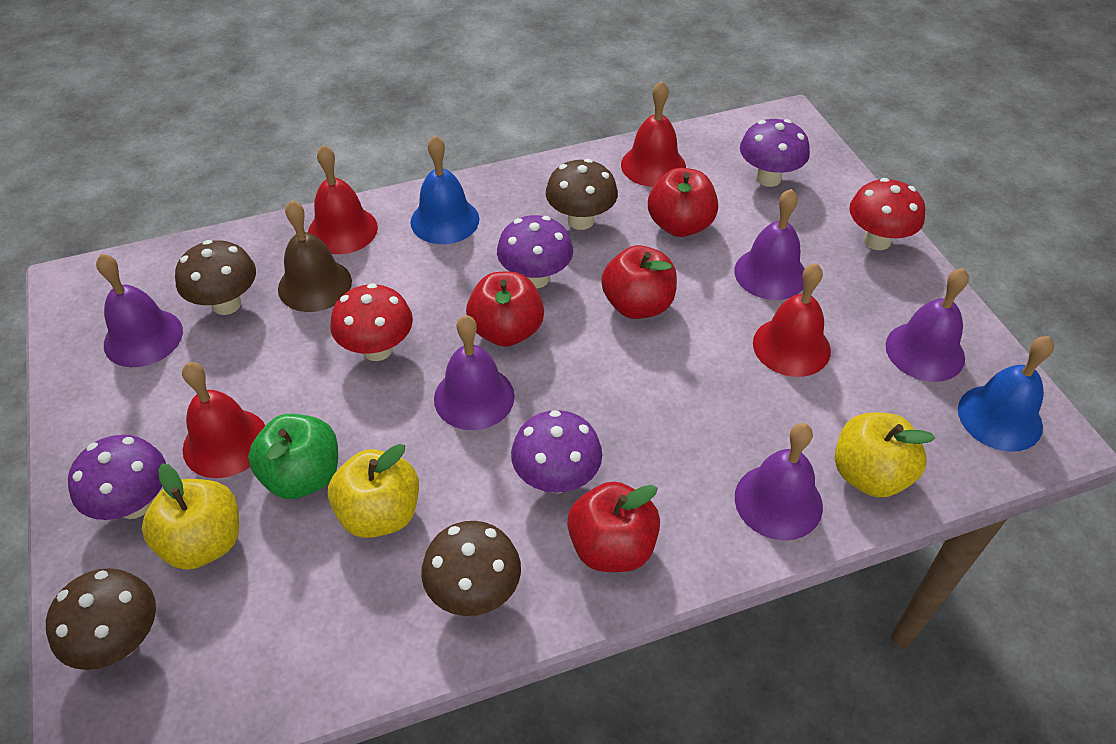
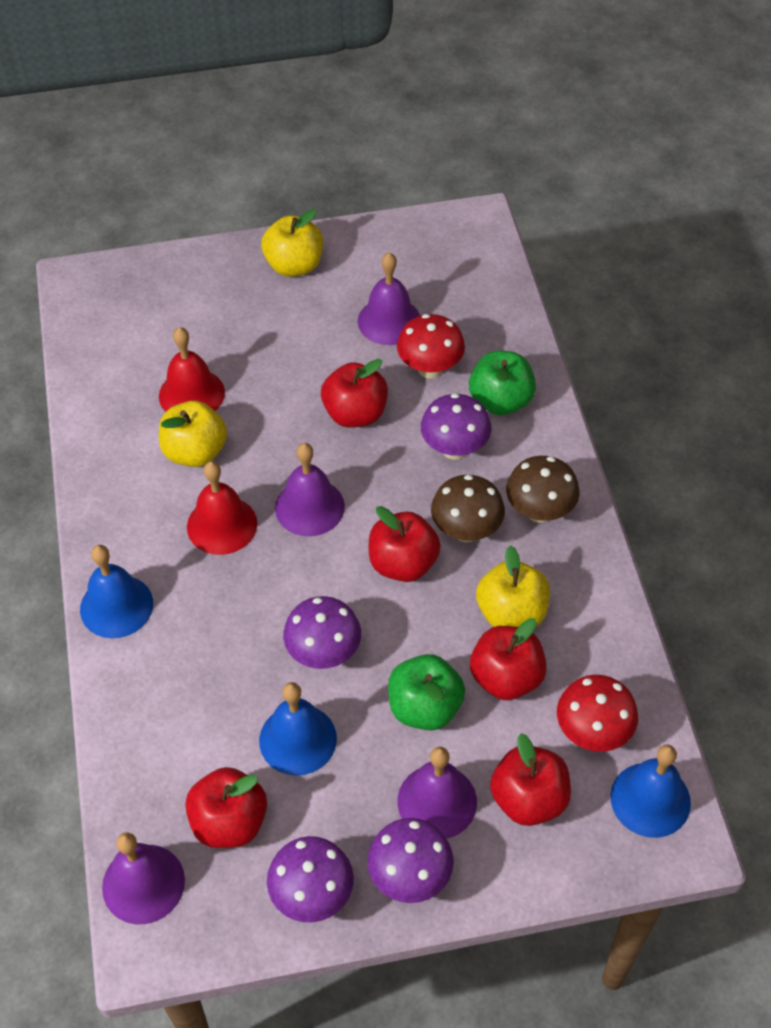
blue bell: 2 -> 3
brown bell: 1 -> 0
brown mushroom: 4 -> 2
green apple: 1 -> 2
purple bell: 5 -> 4
red apple: 4 -> 5
red bell: 4 -> 2

